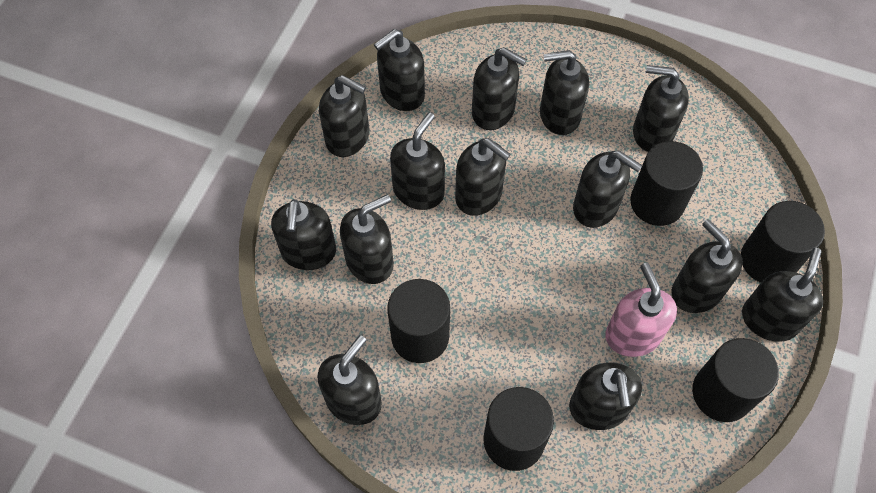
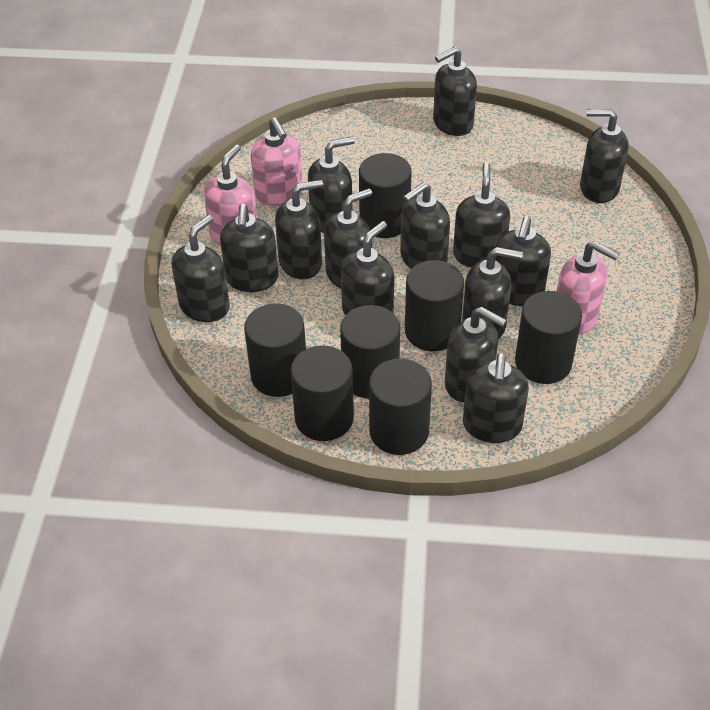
black cylinder: 5 -> 7
pink soap dispenser: 1 -> 3

